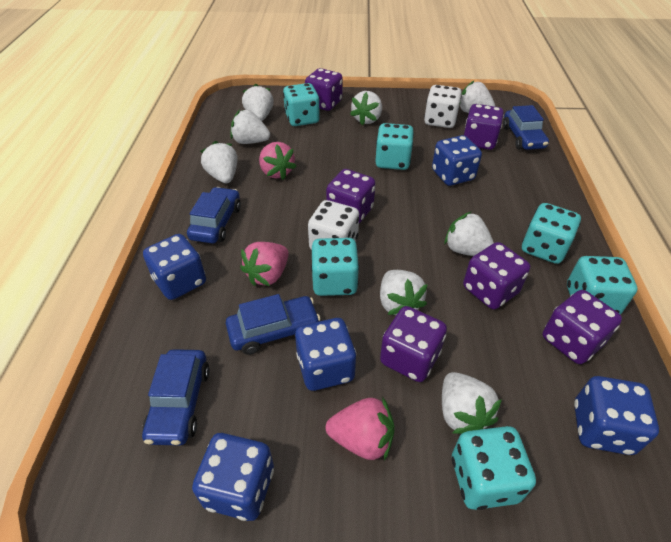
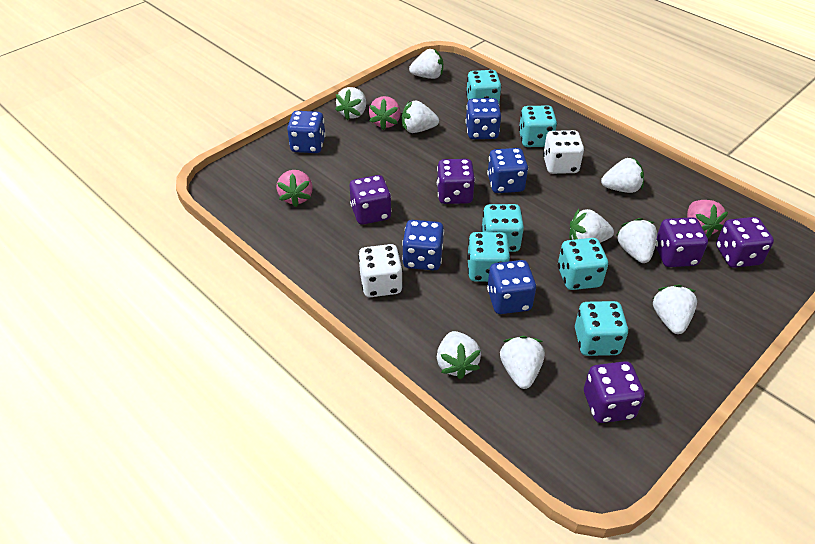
blue car: 4 -> 0
purple dice: 6 -> 5
white strawberry: 8 -> 9

